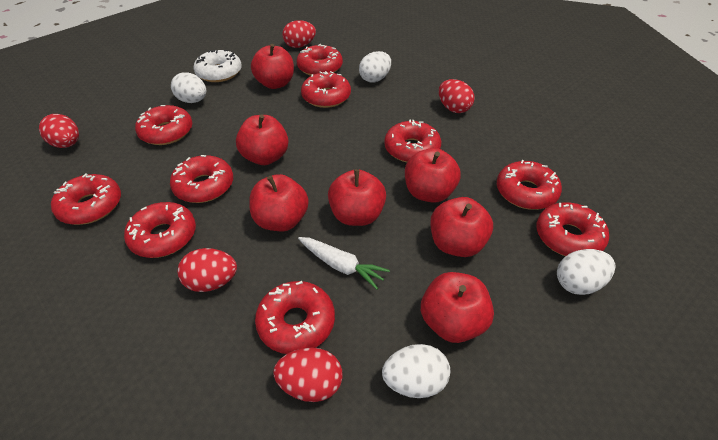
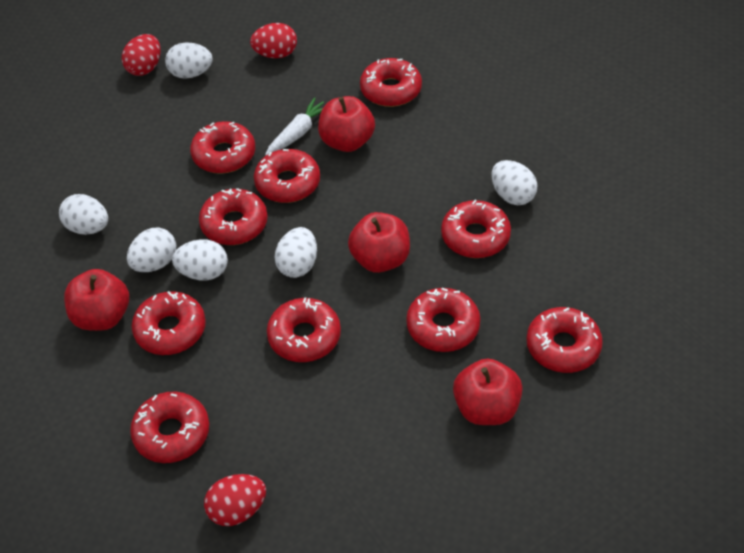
red apple: 7 -> 4
red egg: 5 -> 3
white donut: 1 -> 0
white egg: 4 -> 6

